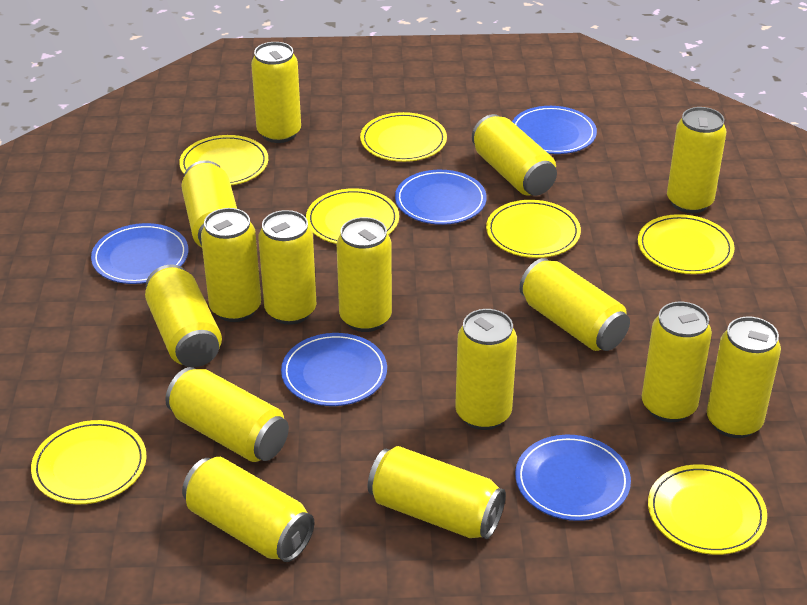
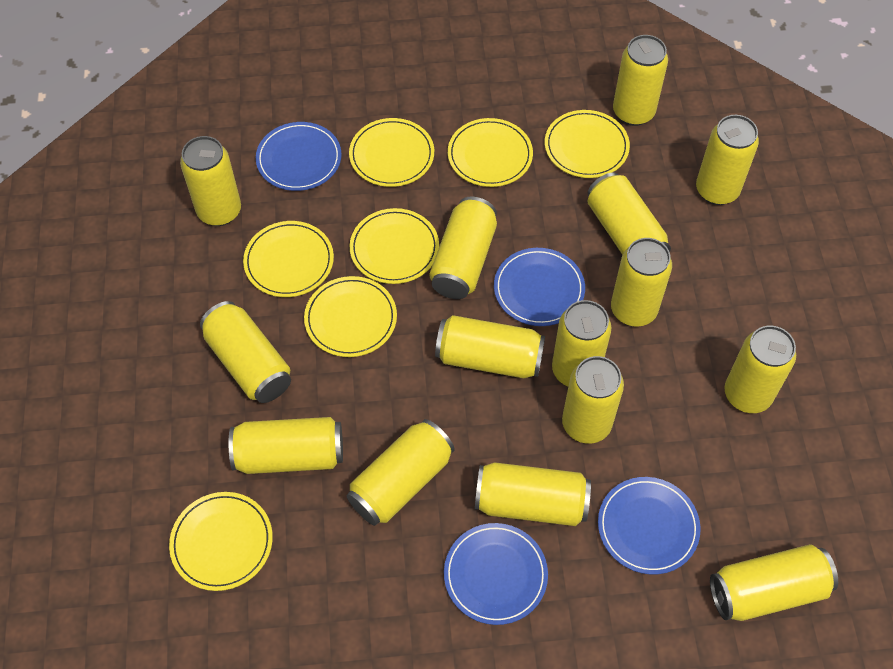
blue plate: 5 -> 4

